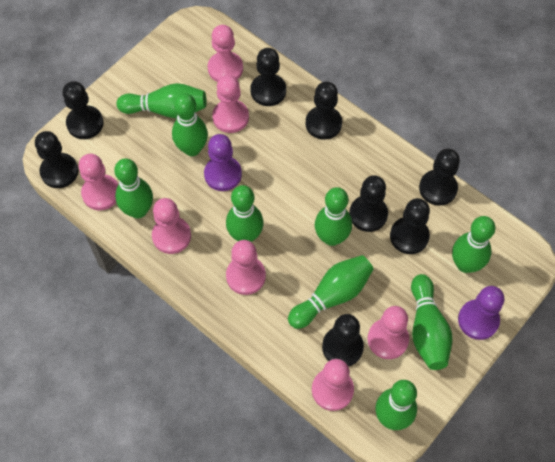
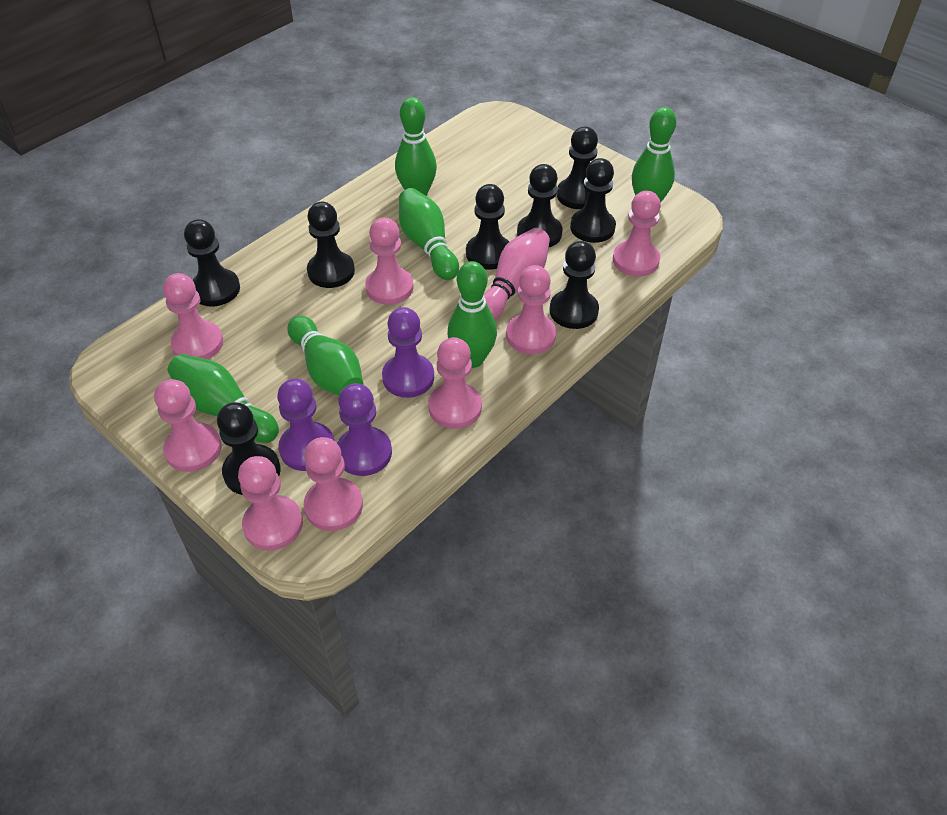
green bowling pin: 9 -> 6
pink bowling pin: 0 -> 1
pink pawn: 7 -> 8
purple pawn: 2 -> 3

